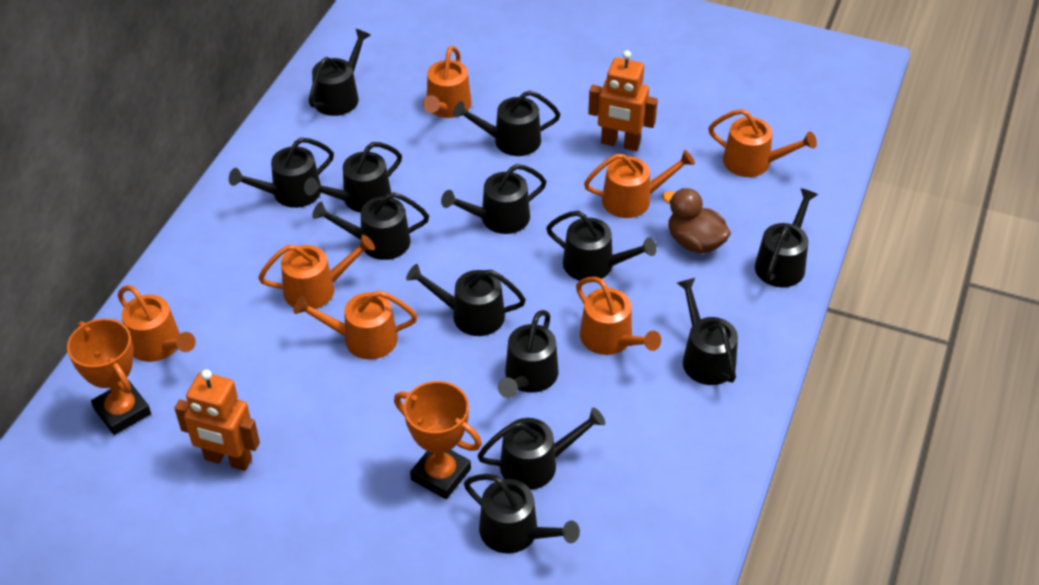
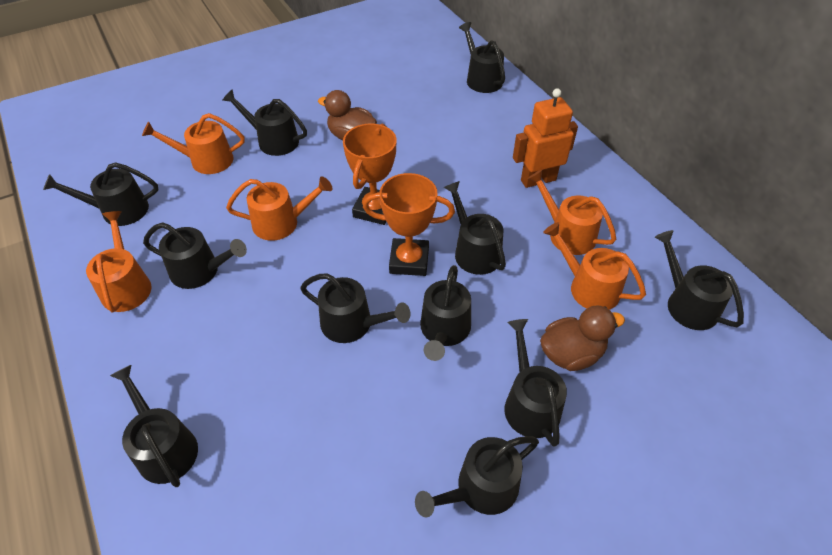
black watering can: 13 -> 11
brown duck: 1 -> 2
orange robot: 2 -> 1
orange watering can: 7 -> 5

